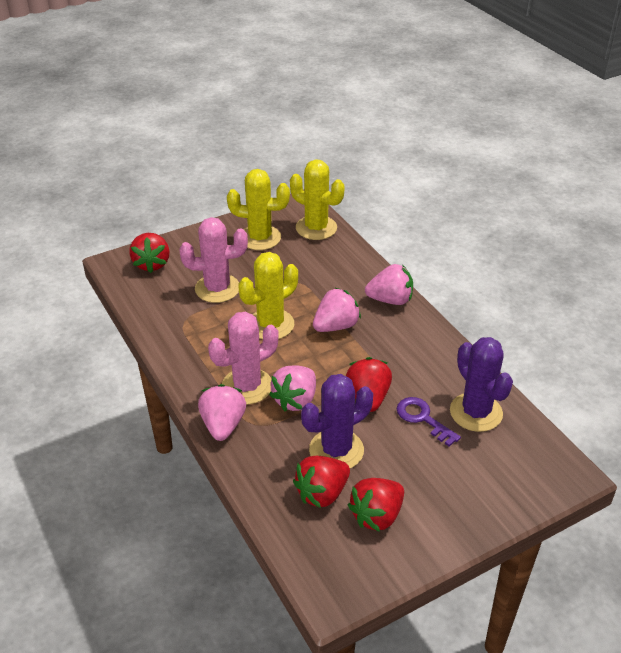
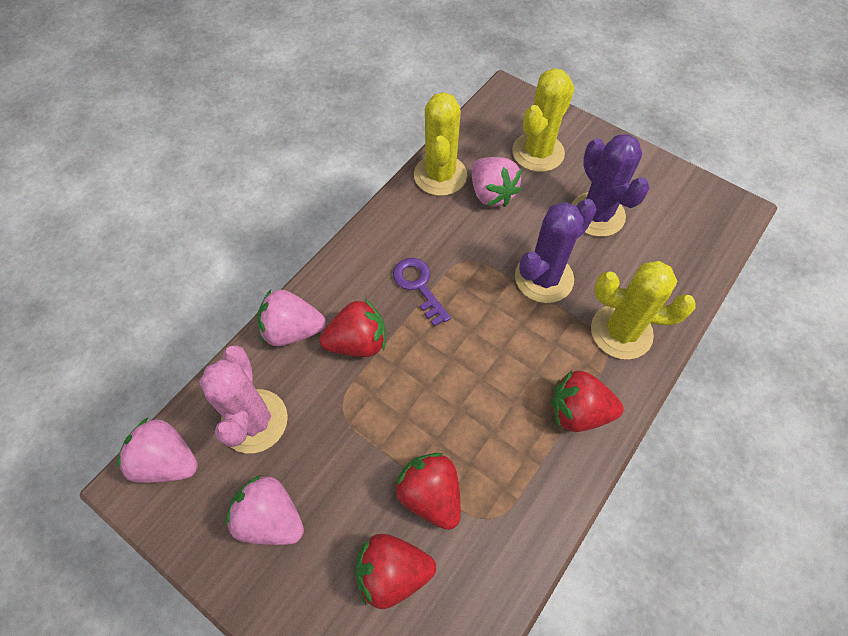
pink cactus: 2 -> 1

